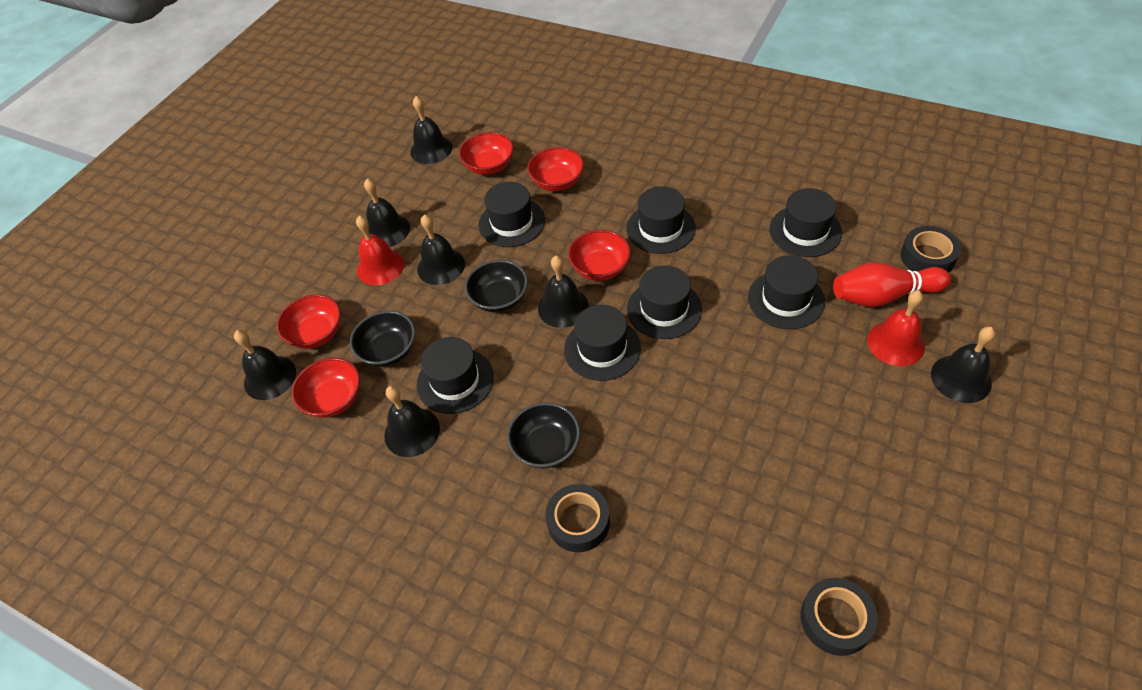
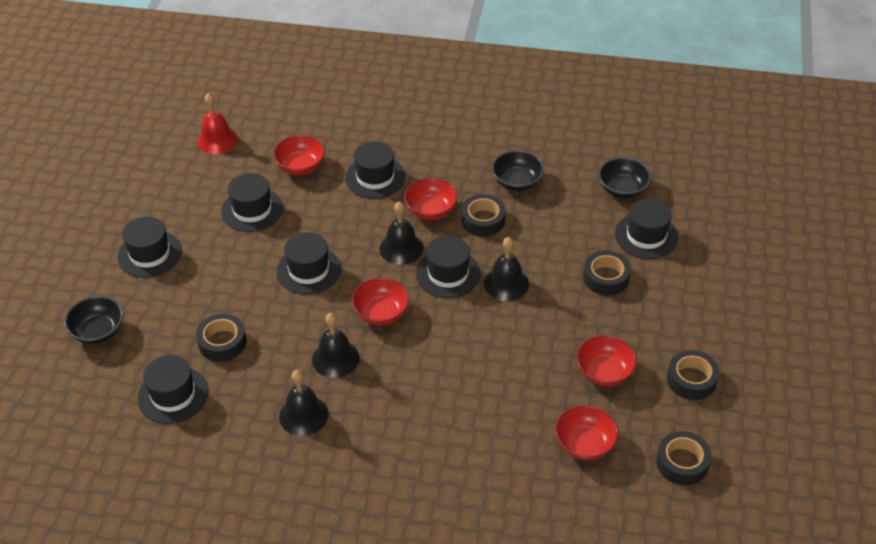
black bell: 7 -> 4
black tape: 3 -> 5
red bell: 2 -> 1
red bowling pin: 1 -> 0

